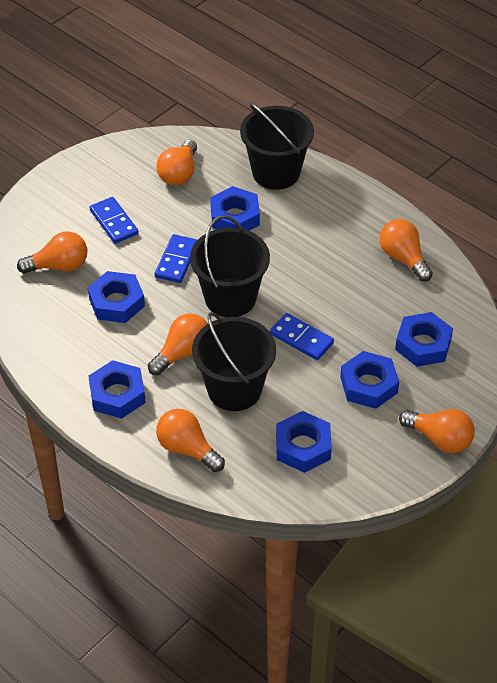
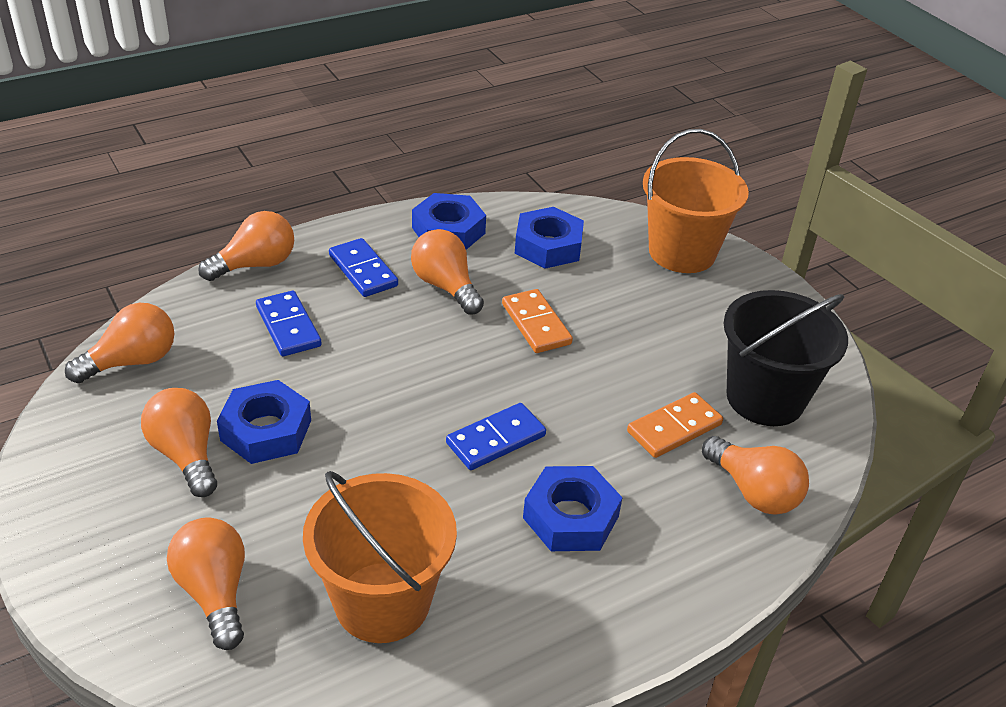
black bucket: 3 -> 1
blue nut: 6 -> 4
orange bucket: 0 -> 2
orange domino: 0 -> 2

